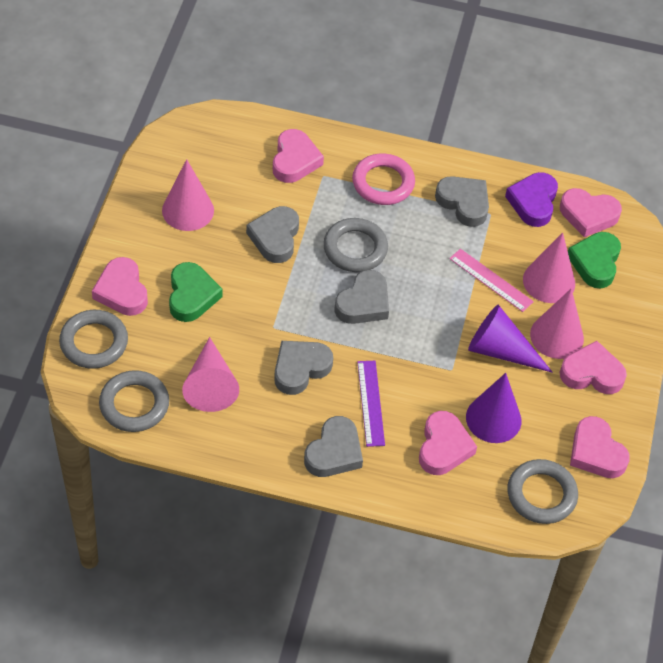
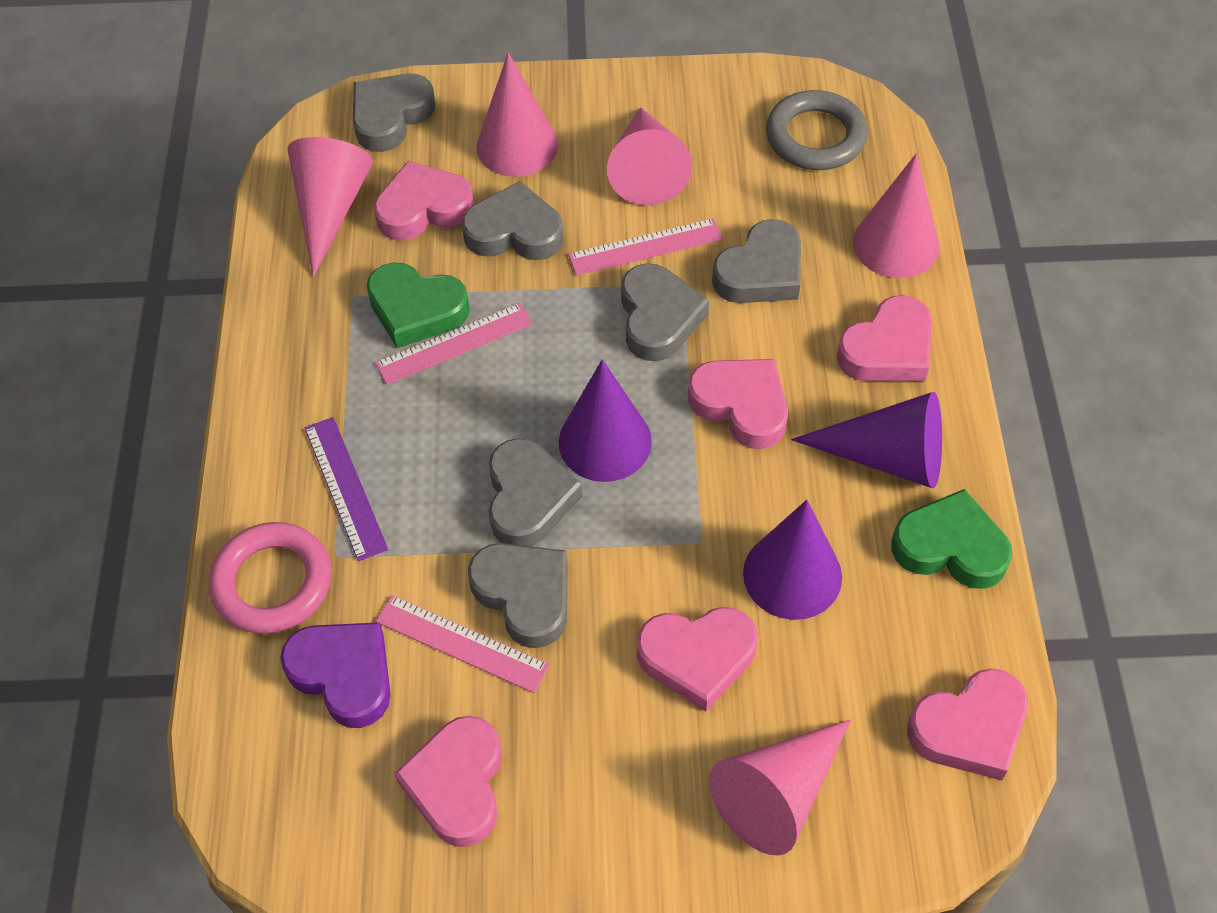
grey heart: 5 -> 6
grey ring: 4 -> 1
pink cone: 4 -> 5
pink ruler: 1 -> 3
purple cone: 2 -> 3

